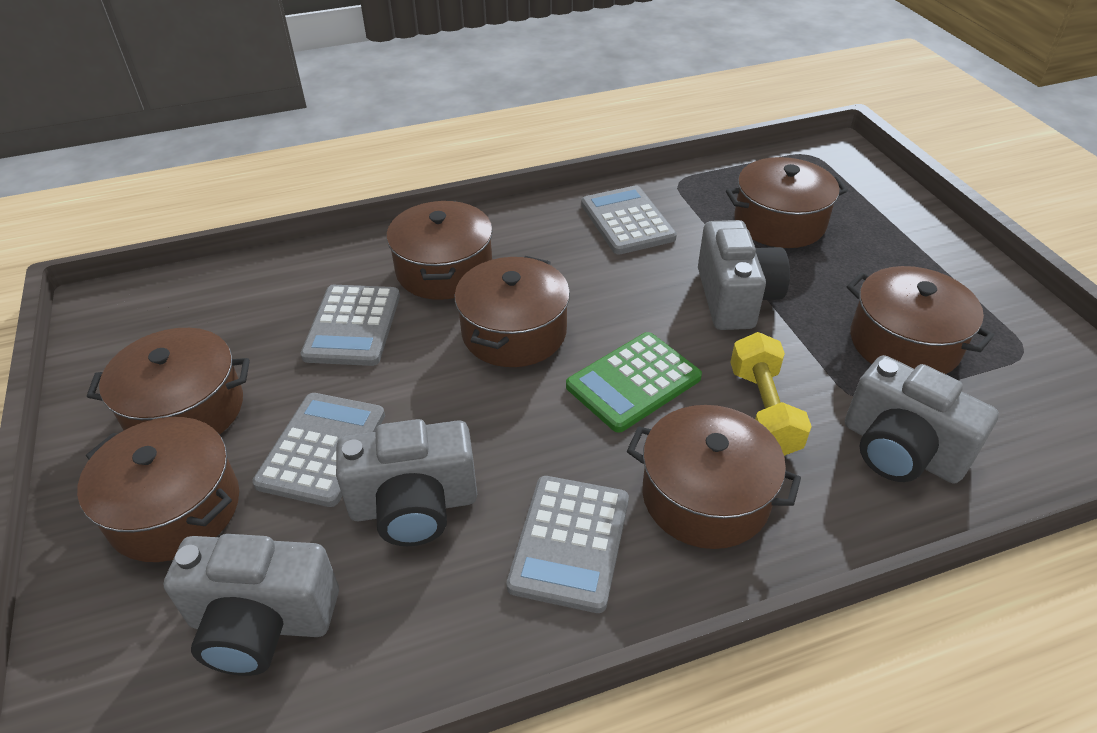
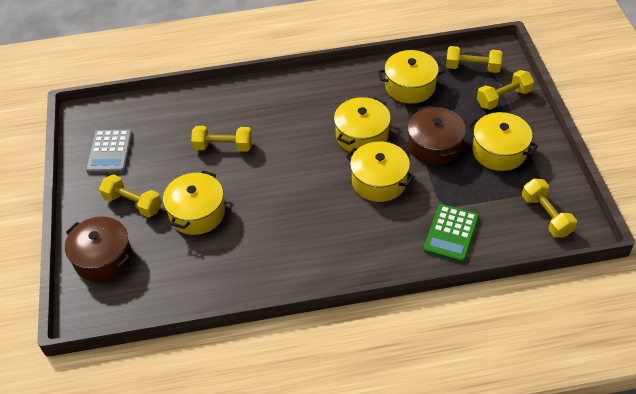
brown pot: 7 -> 2
grey calculator: 4 -> 1
grey camera: 4 -> 0
yellow dumbbell: 1 -> 5
yellow pot: 0 -> 5

